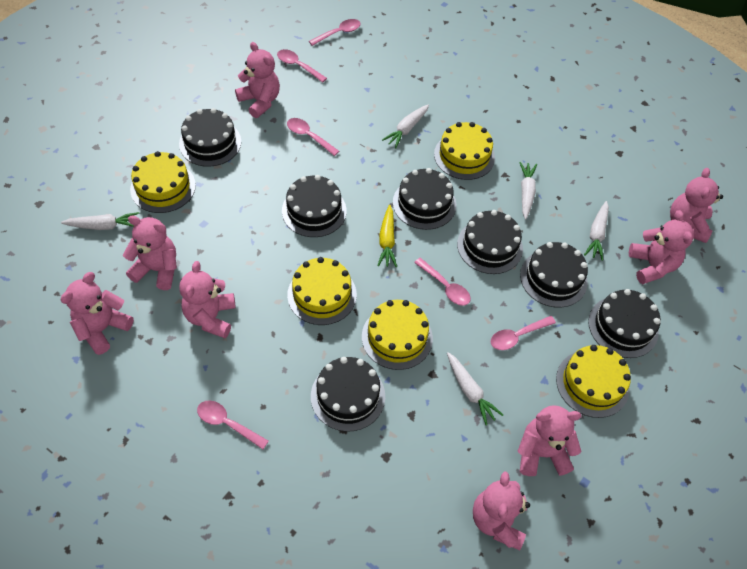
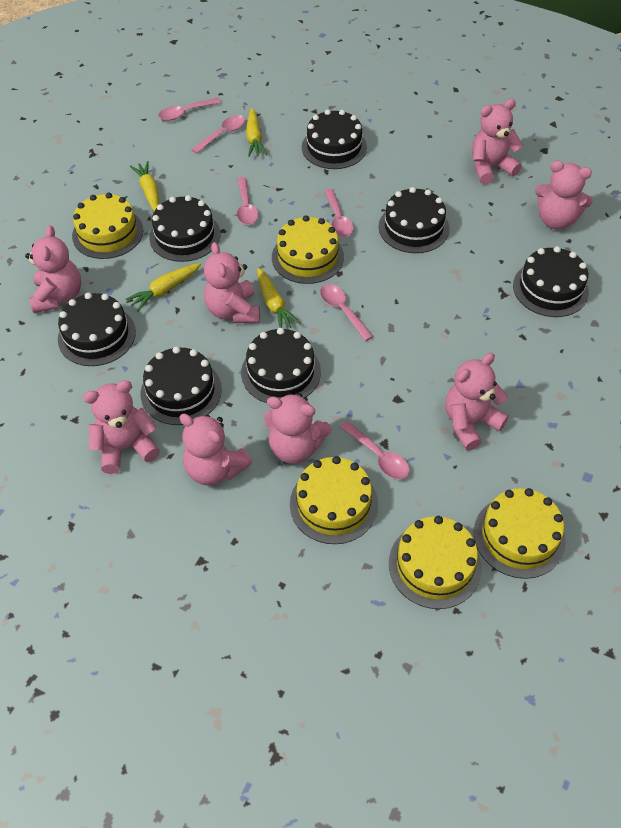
white carrot: 5 -> 0
yellow carrot: 1 -> 4

